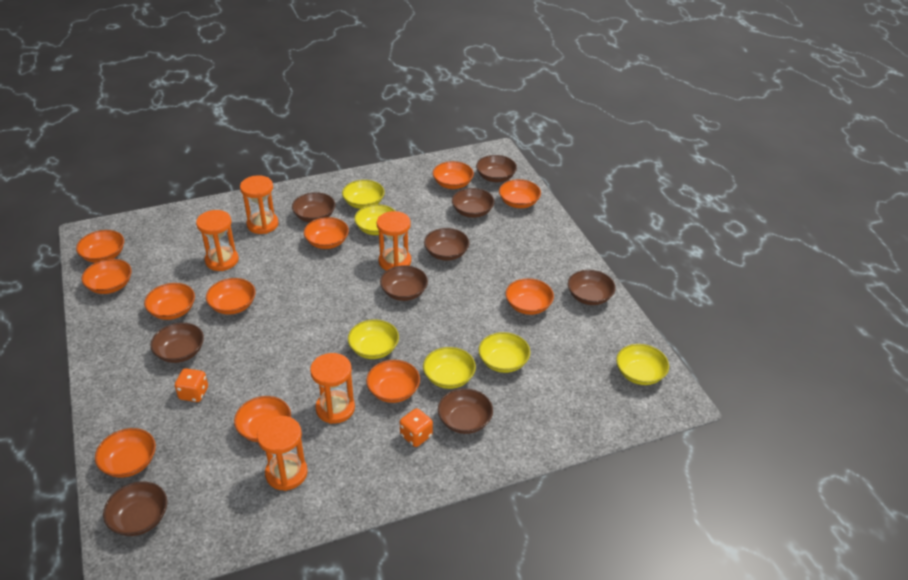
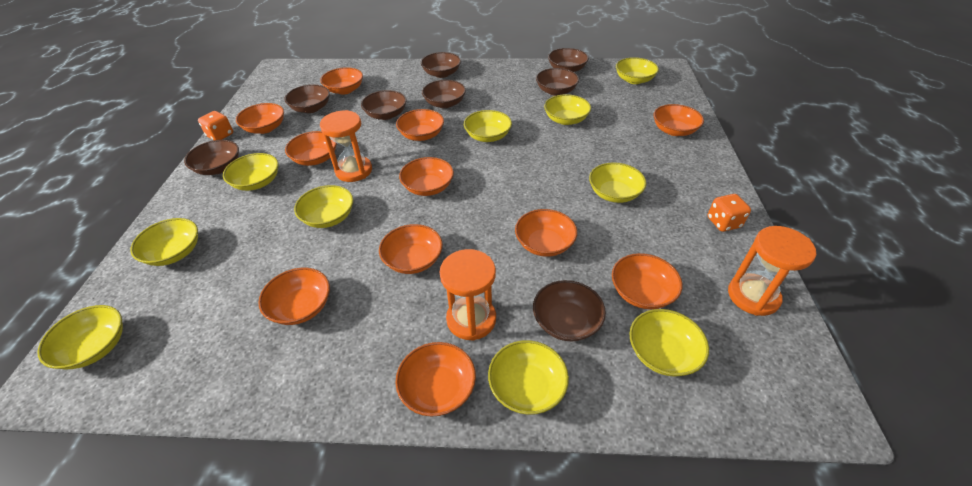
brown bowl: 9 -> 8
orange hourglass: 5 -> 3
yellow bowl: 6 -> 10

